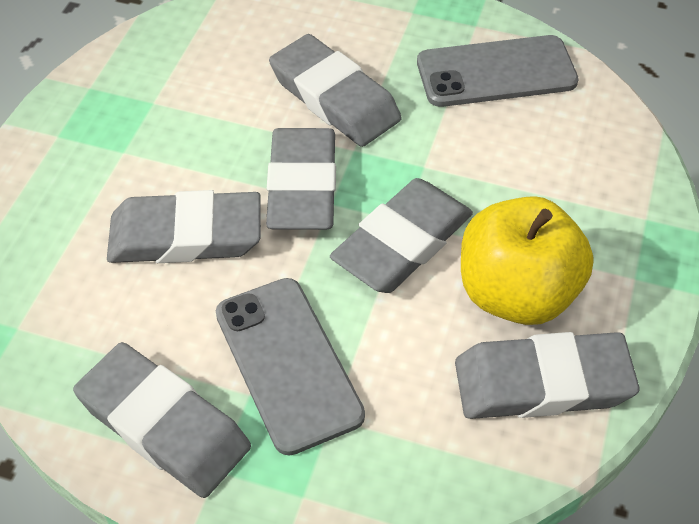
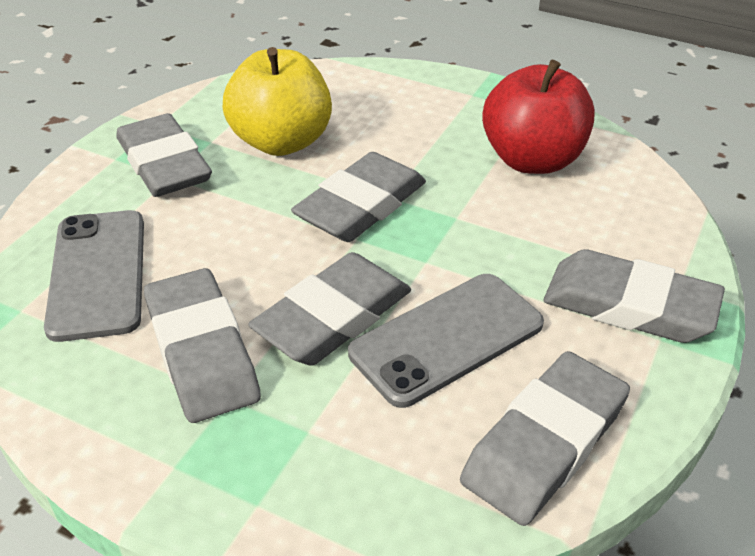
red apple: 0 -> 1

